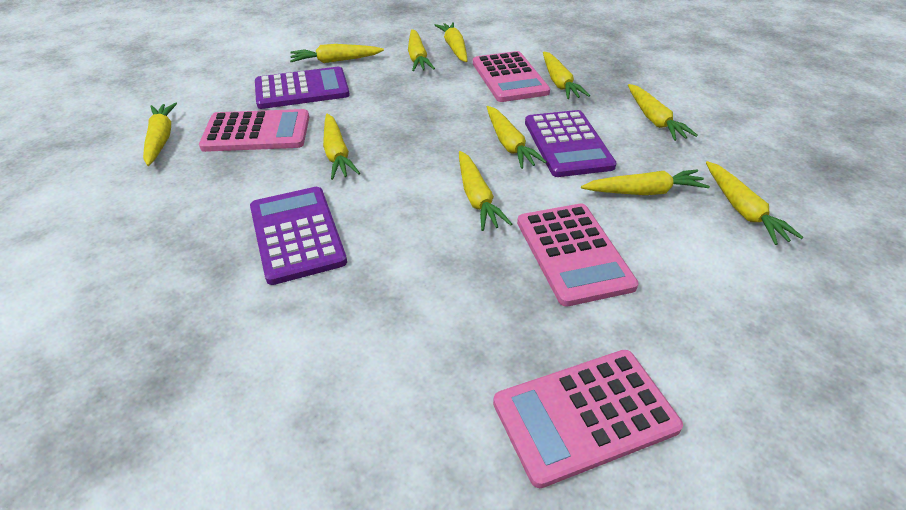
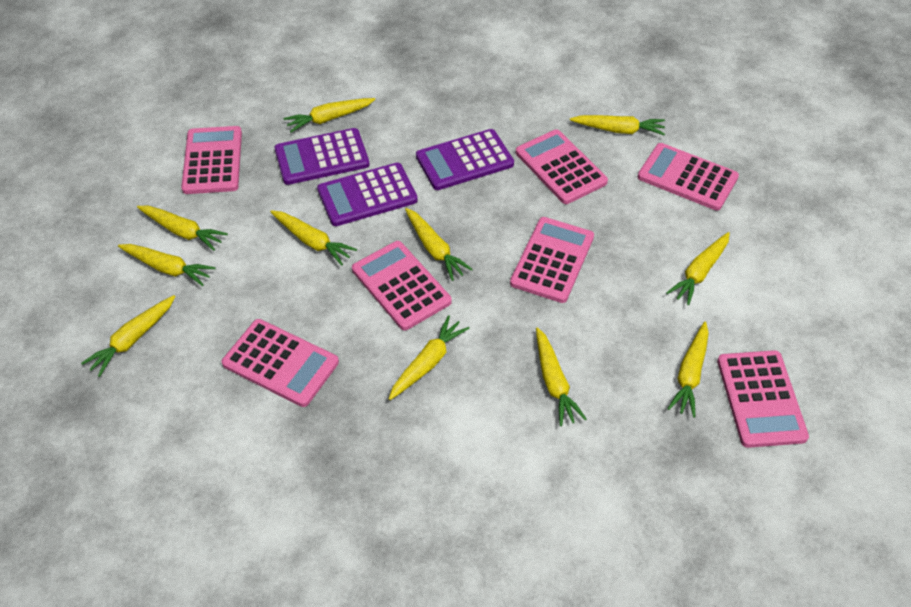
pink calculator: 4 -> 7

